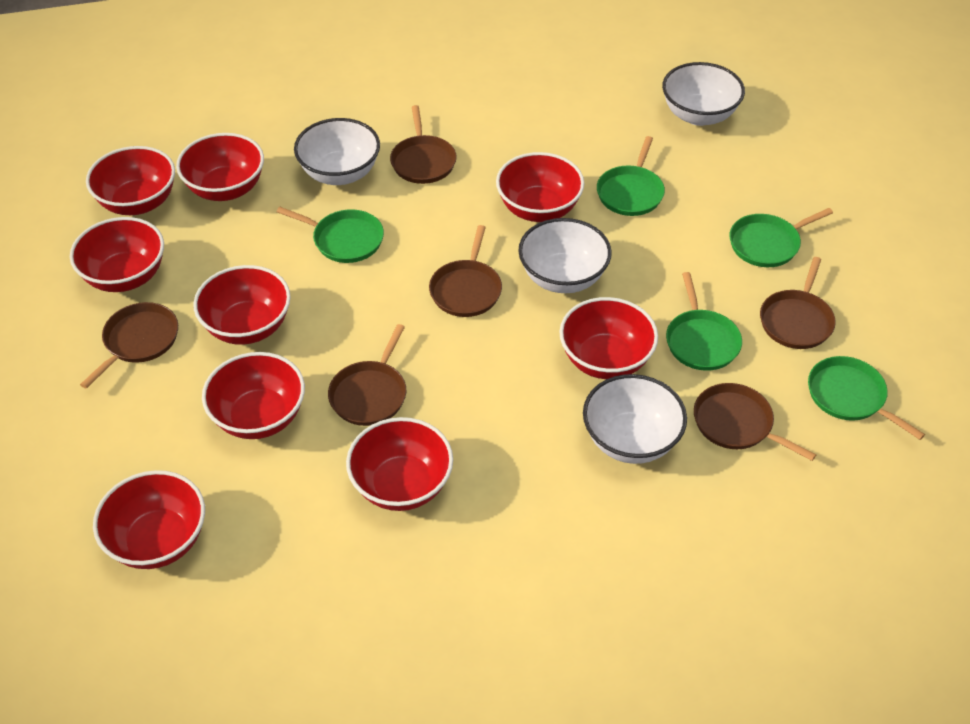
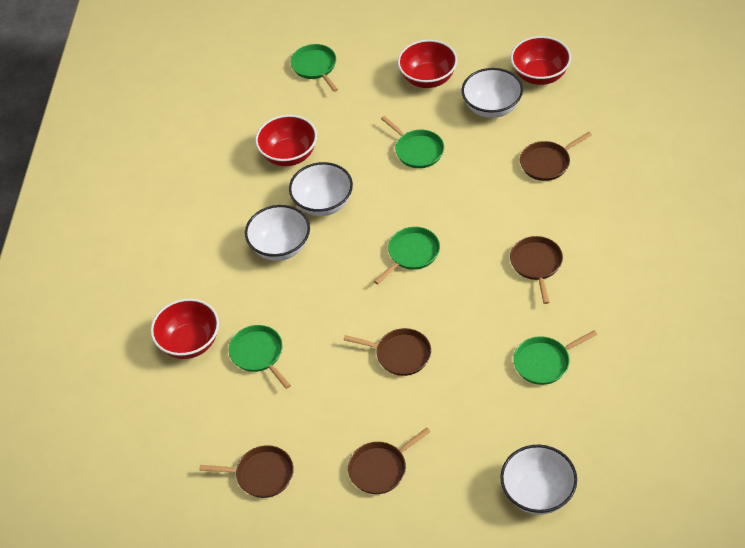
brown pan: 6 -> 5
red bowl: 9 -> 4

